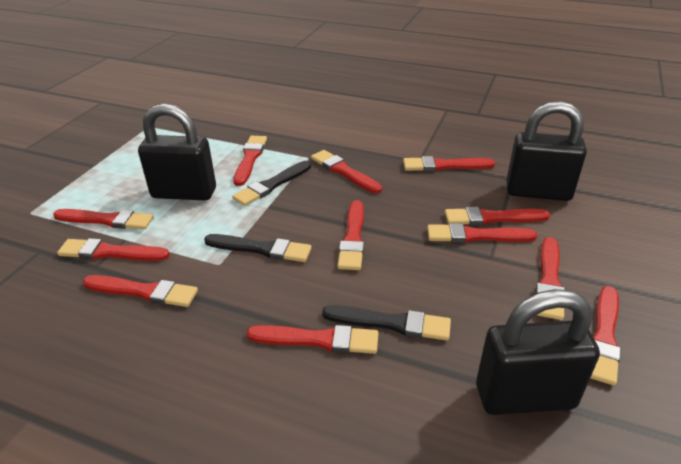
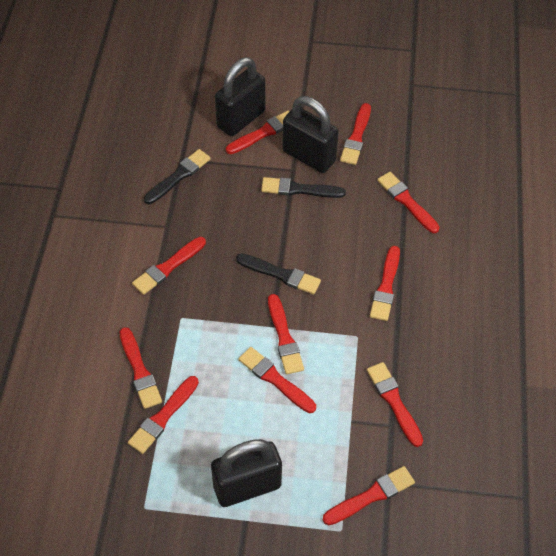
red brush: 12 -> 11

